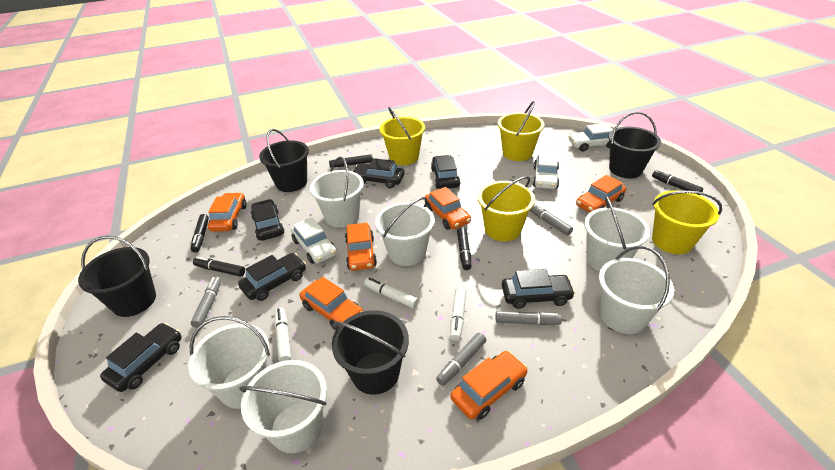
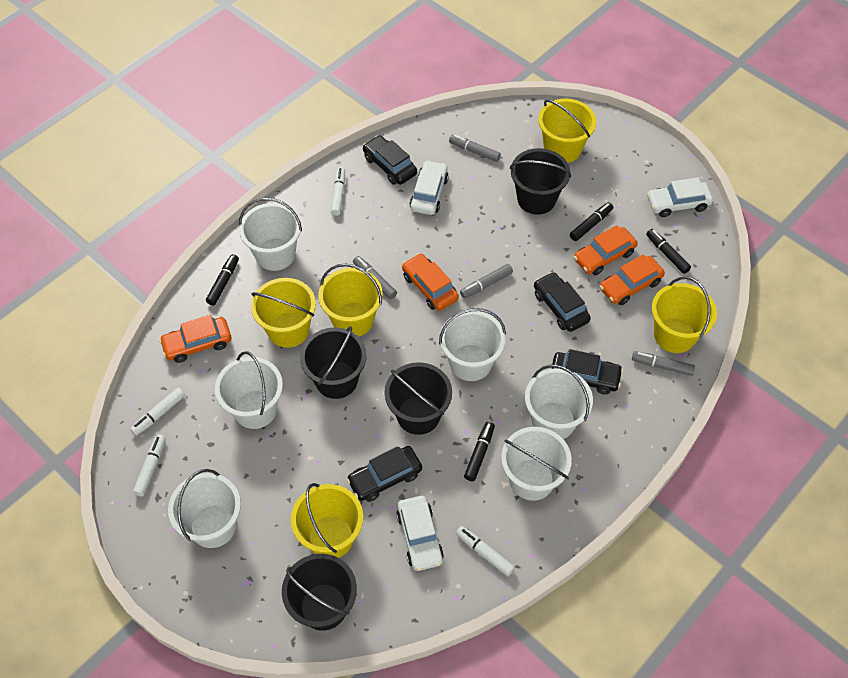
black car: 6 -> 4
black marker: 5 -> 4
orange car: 6 -> 4
white marker: 3 -> 4
yellow bucket: 4 -> 5

